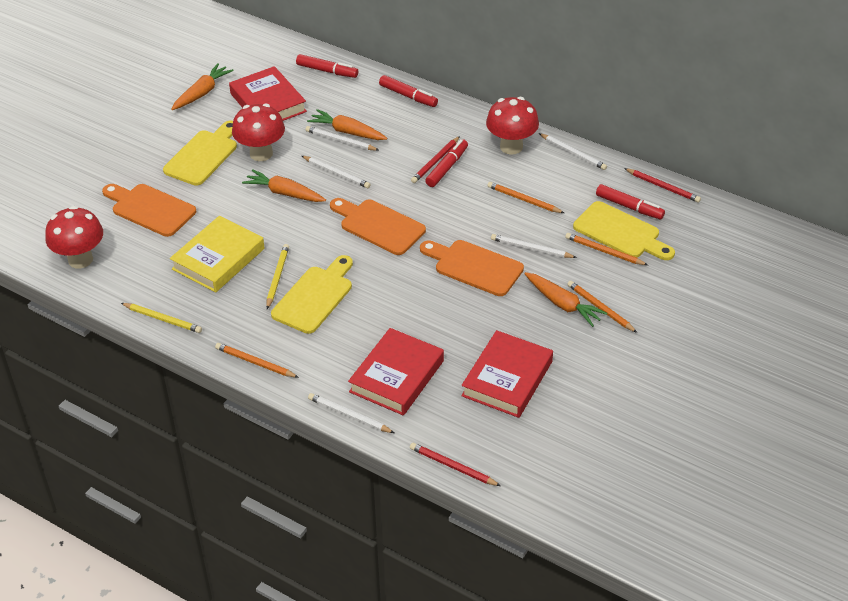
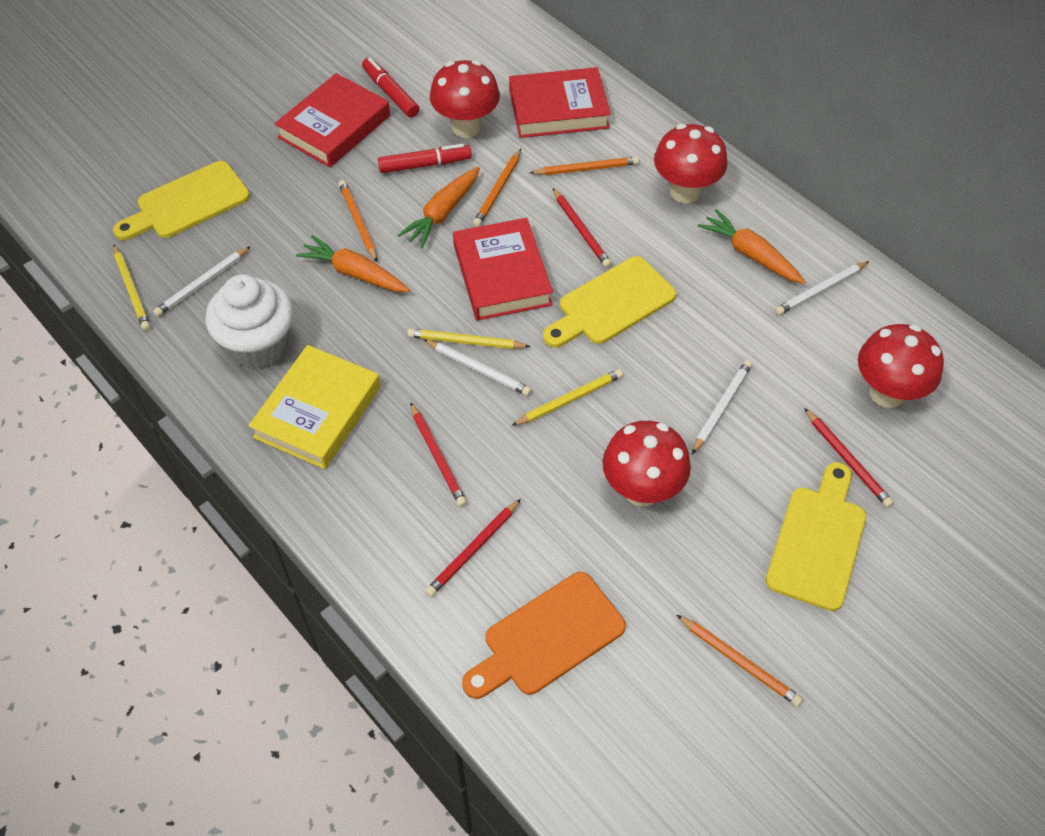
orange carrot: 4 -> 3
orange cutting board: 3 -> 1
red marker: 4 -> 2
red mushroom: 3 -> 4
red pencil: 3 -> 4
white cupcake: 0 -> 1
white pencil: 5 -> 4
yellow pencil: 2 -> 3

